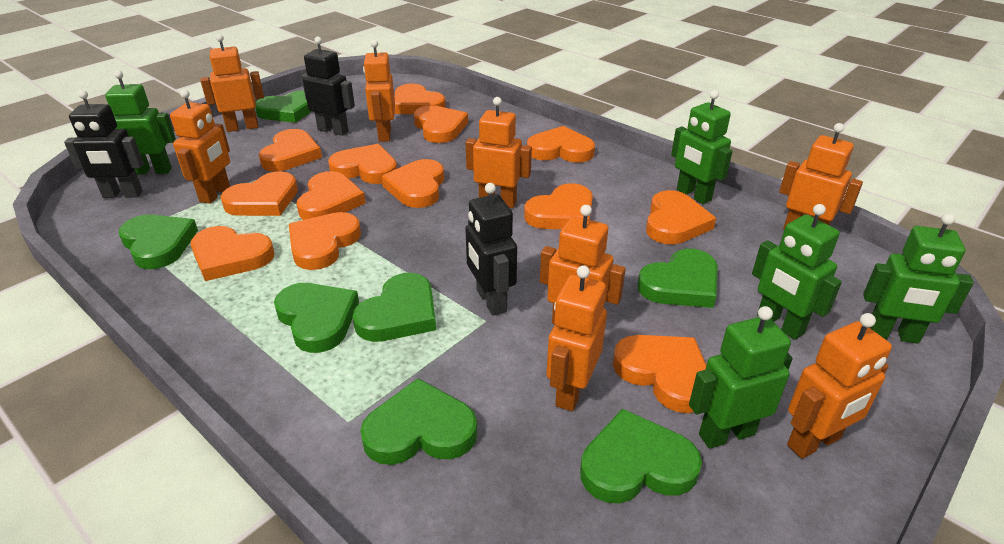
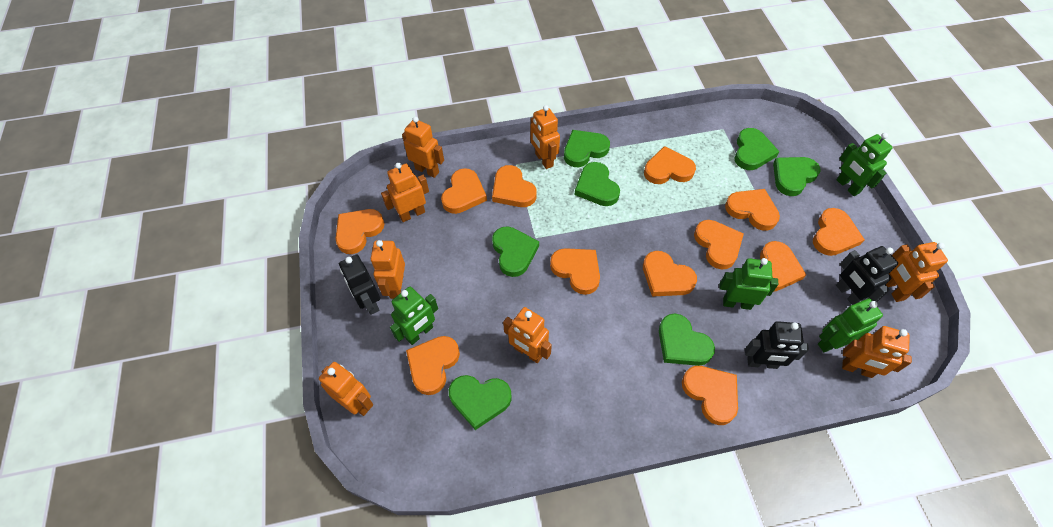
green robot: 5 -> 4
orange heart: 13 -> 12

